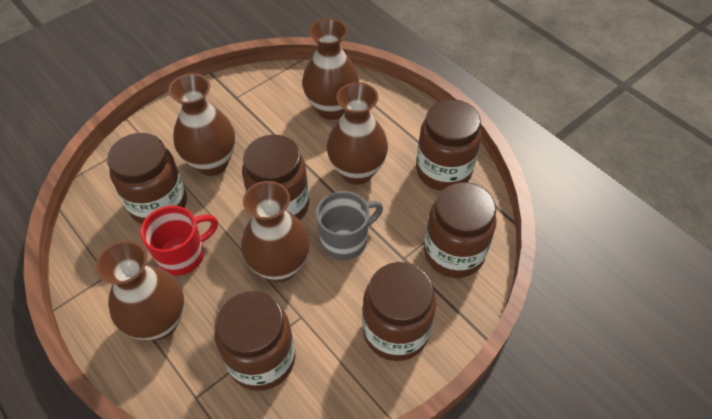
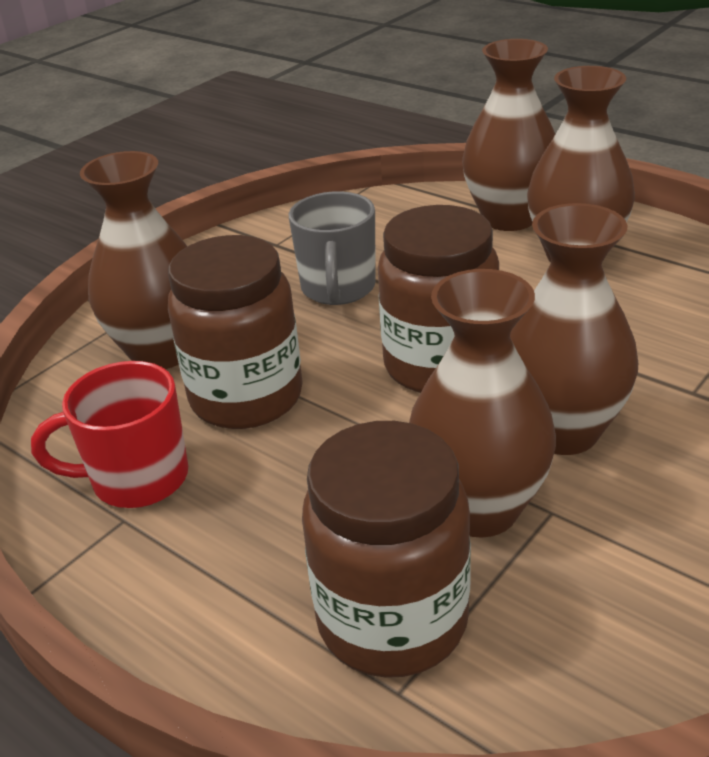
brown jar: 6 -> 3

